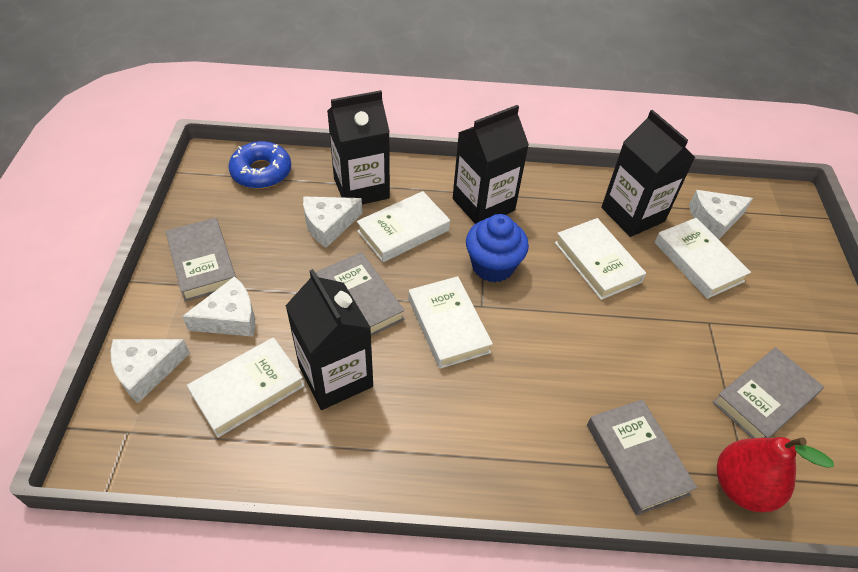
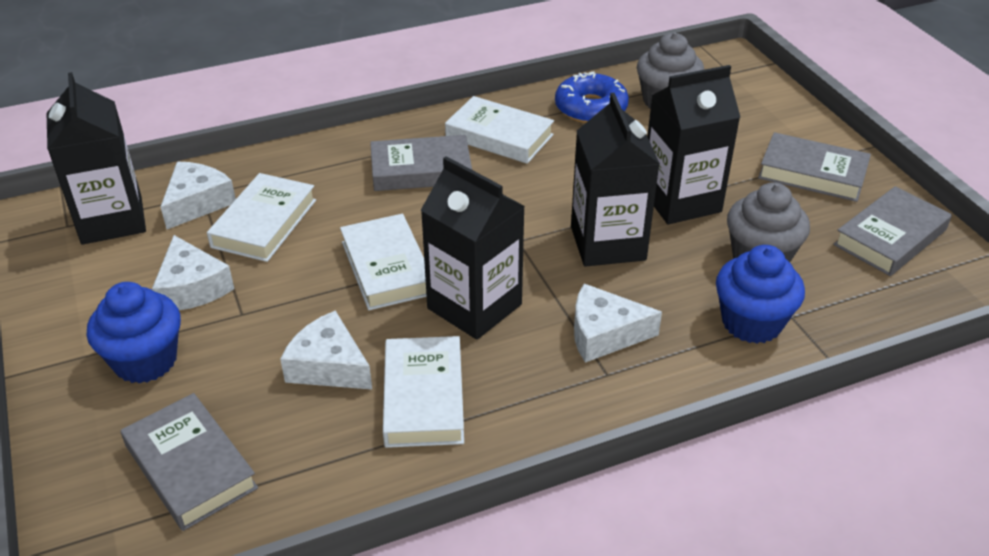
blue cupcake: 1 -> 2
grey cupcake: 0 -> 2
red pear: 1 -> 0
white book: 5 -> 4

